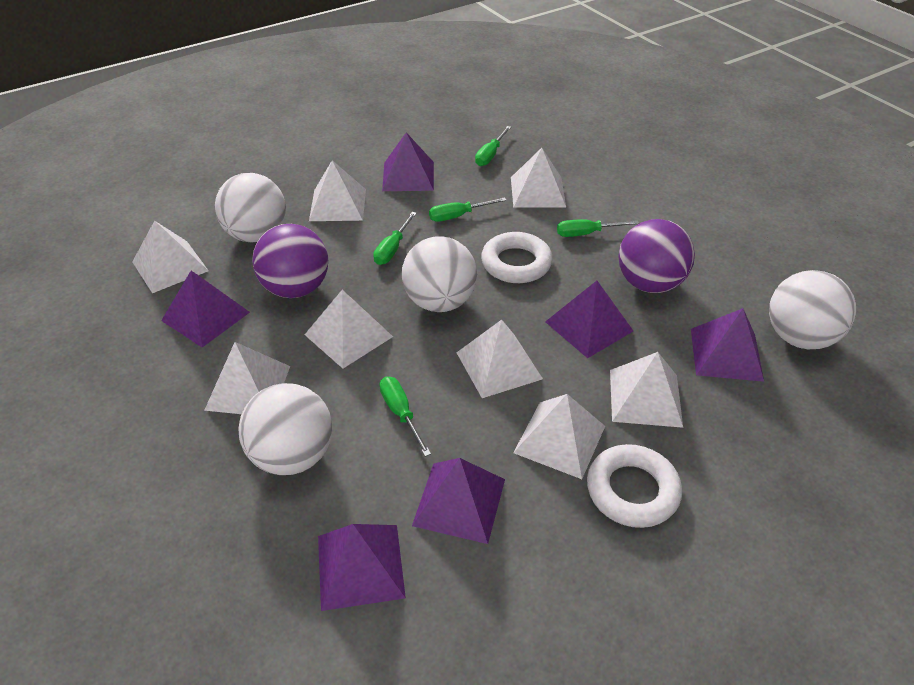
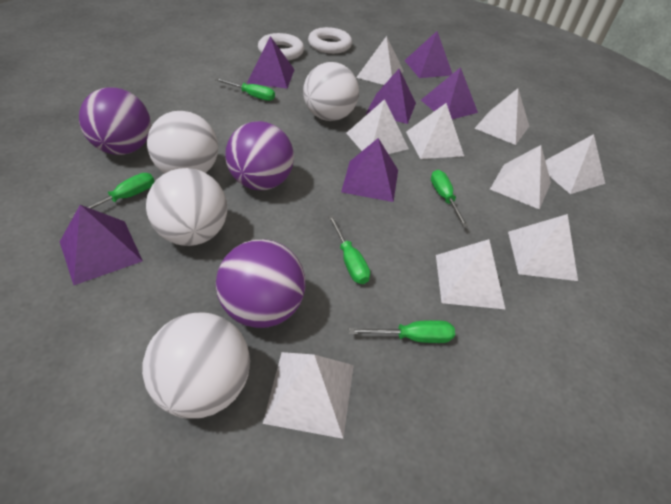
purple ball: 2 -> 3
white pyramid: 8 -> 9

